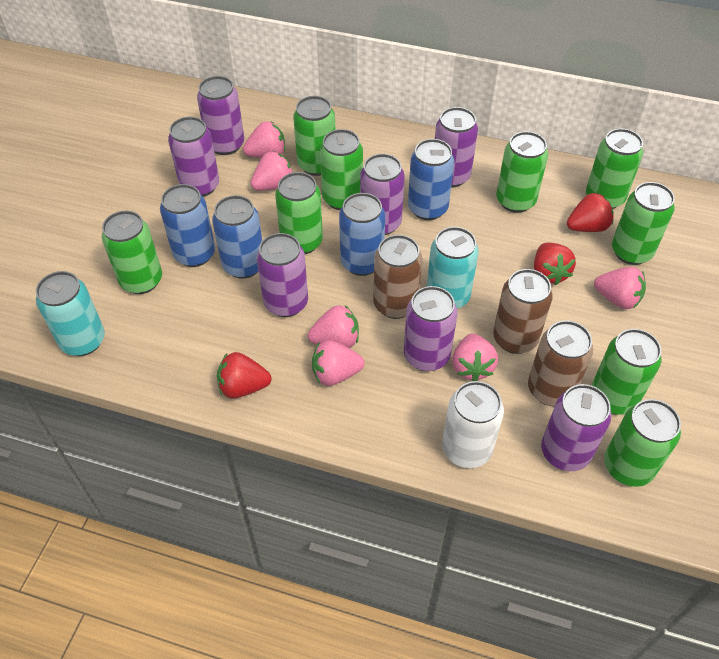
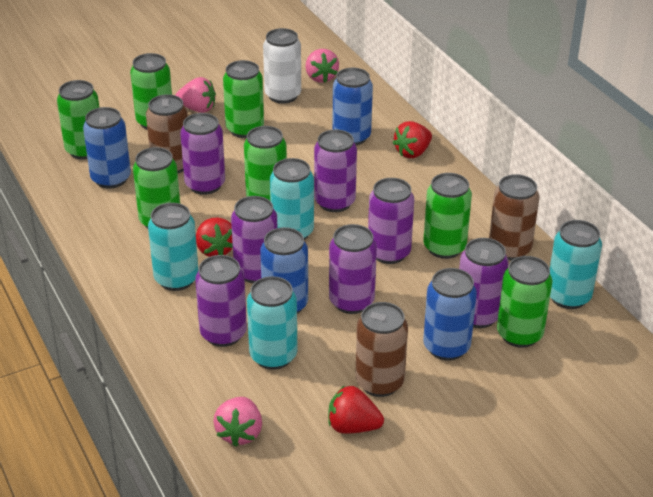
green can: 9 -> 7
pink strawberry: 6 -> 3
turquoise can: 2 -> 4

